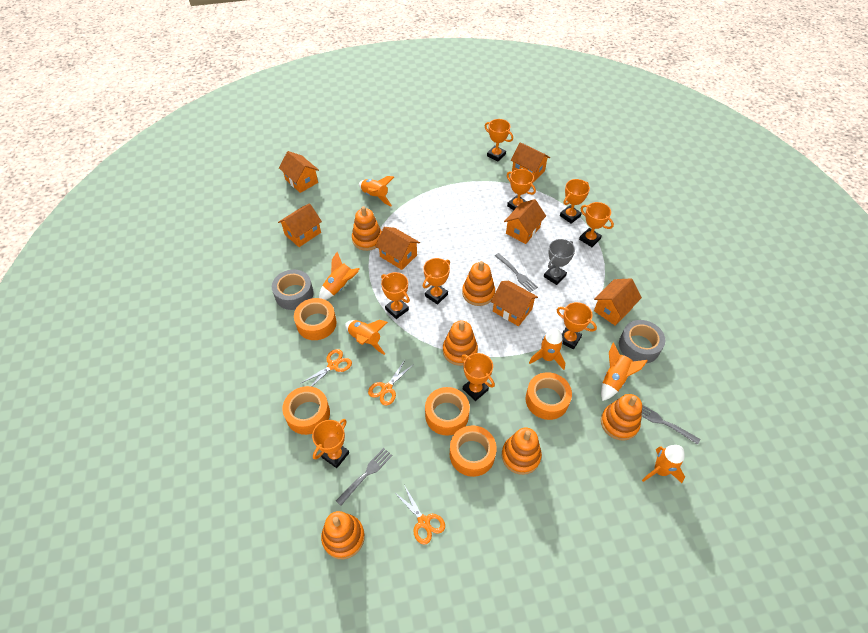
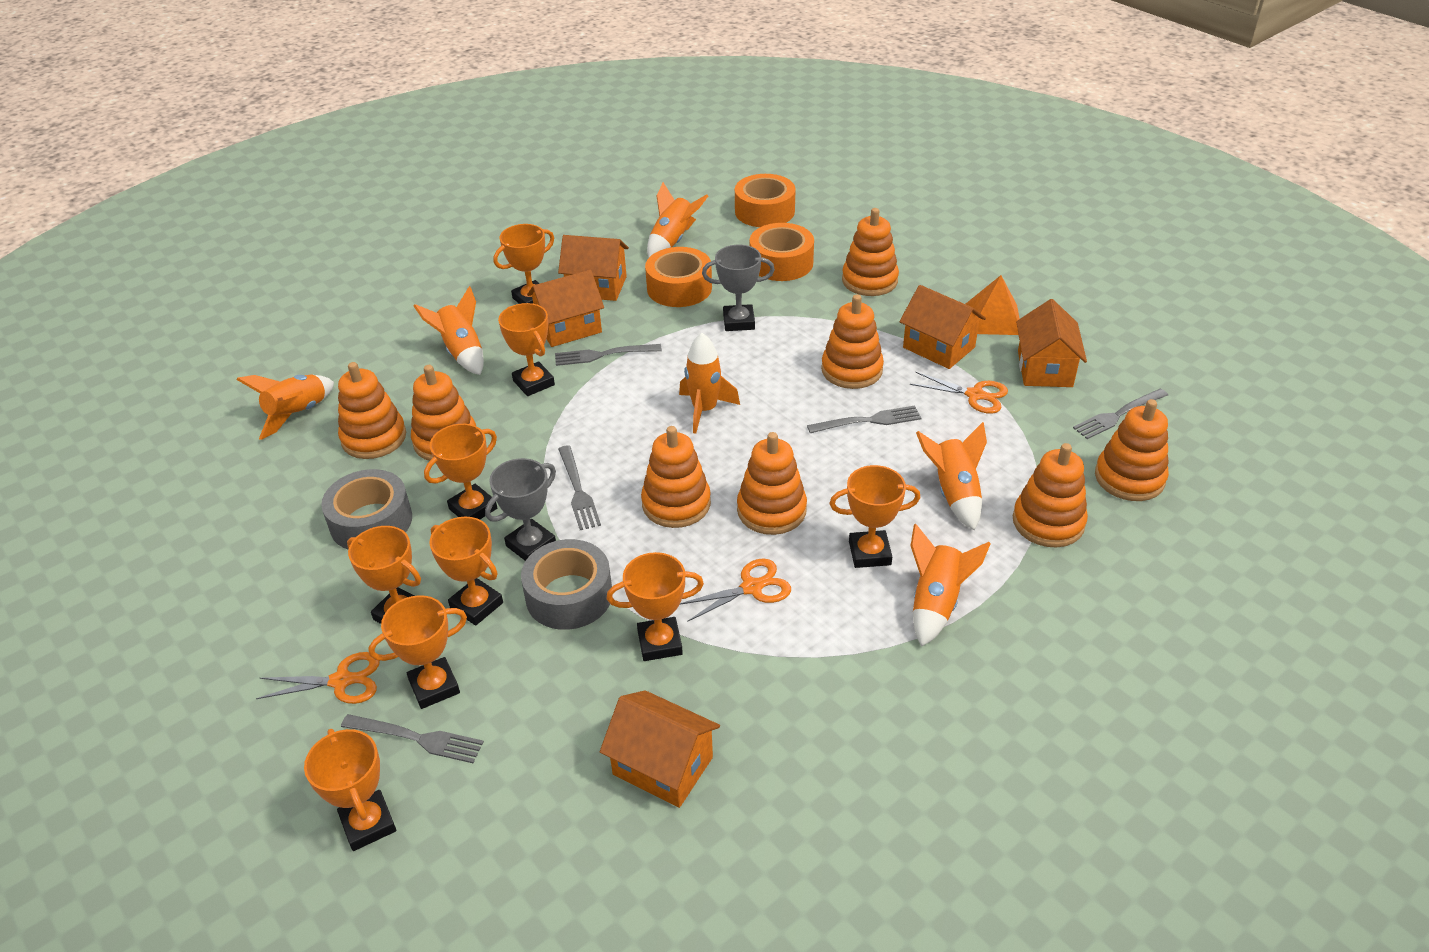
grey fork: 3 -> 5
grey trophy: 1 -> 2
orange house: 7 -> 5
orange pyramid: 0 -> 1
orange stacking toy: 6 -> 8
orange tape: 5 -> 3

